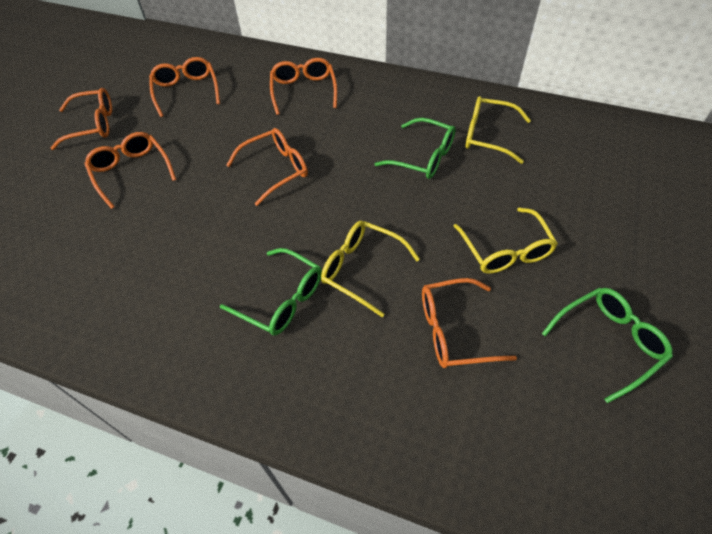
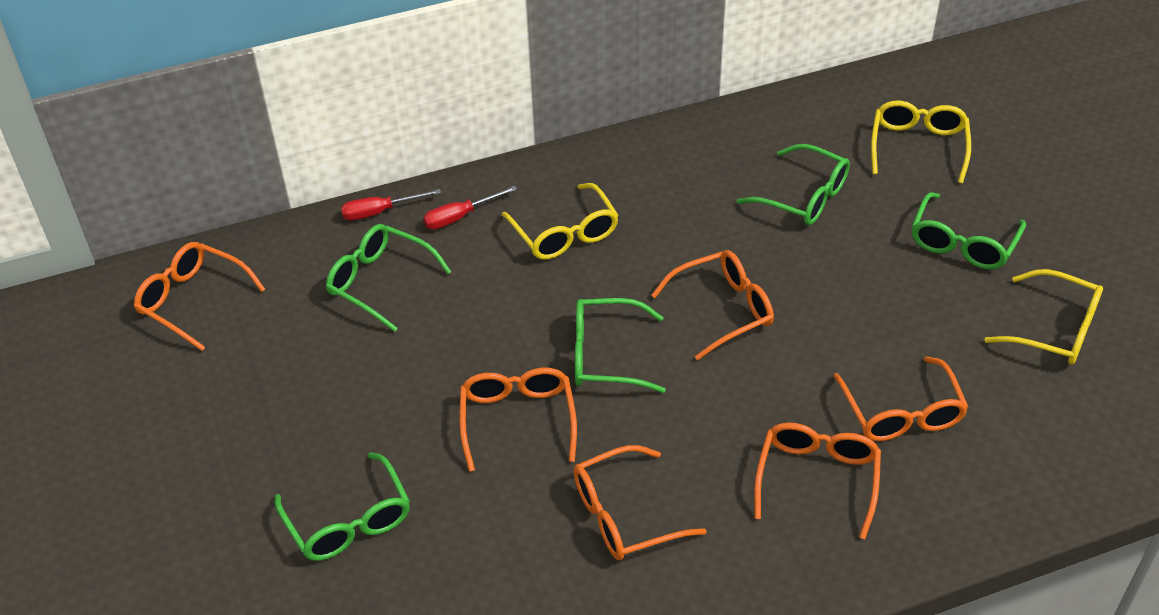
green glasses: 3 -> 5
red screwdriver: 0 -> 2

